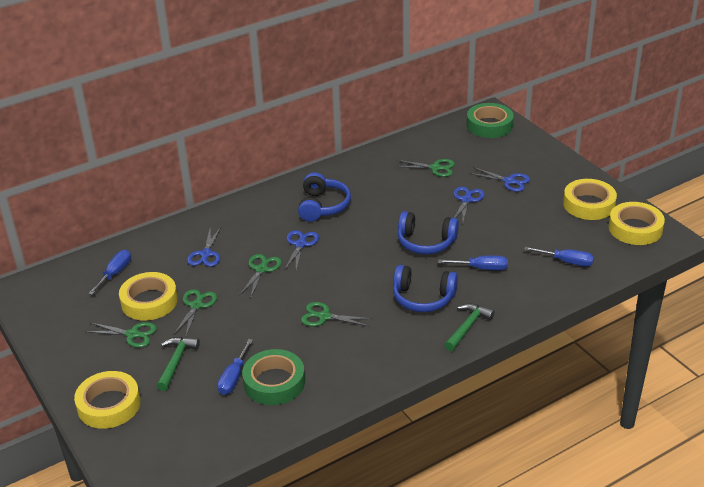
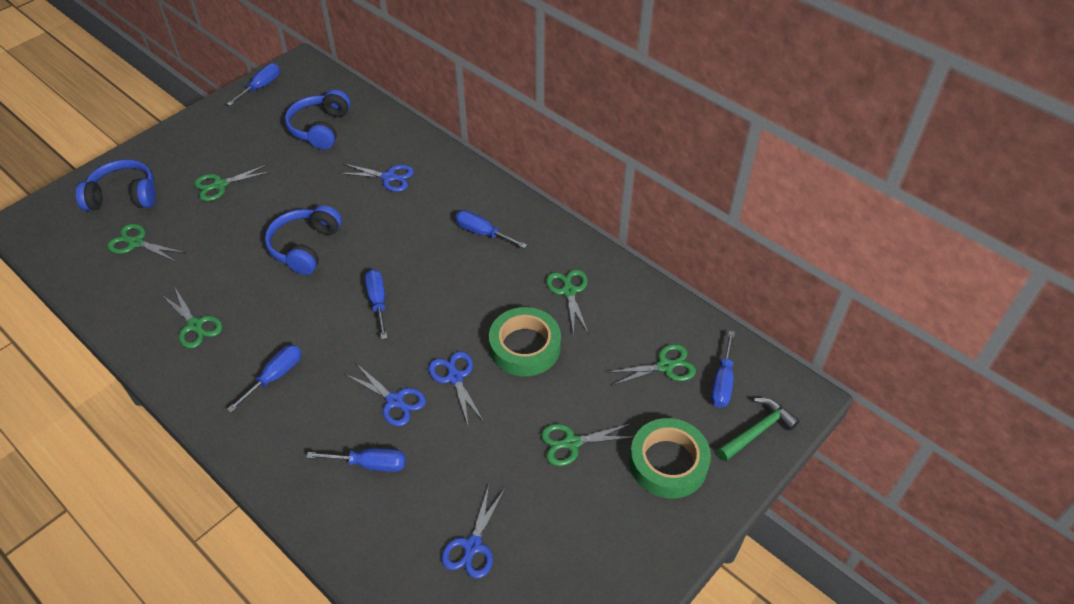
blue screwdriver: 4 -> 6
green hammer: 2 -> 1
green scissors: 5 -> 6
yellow tape: 4 -> 0

